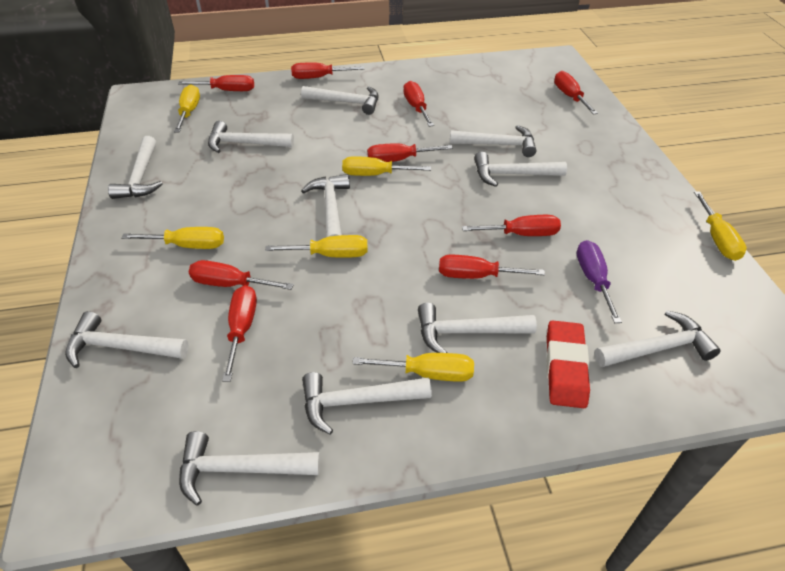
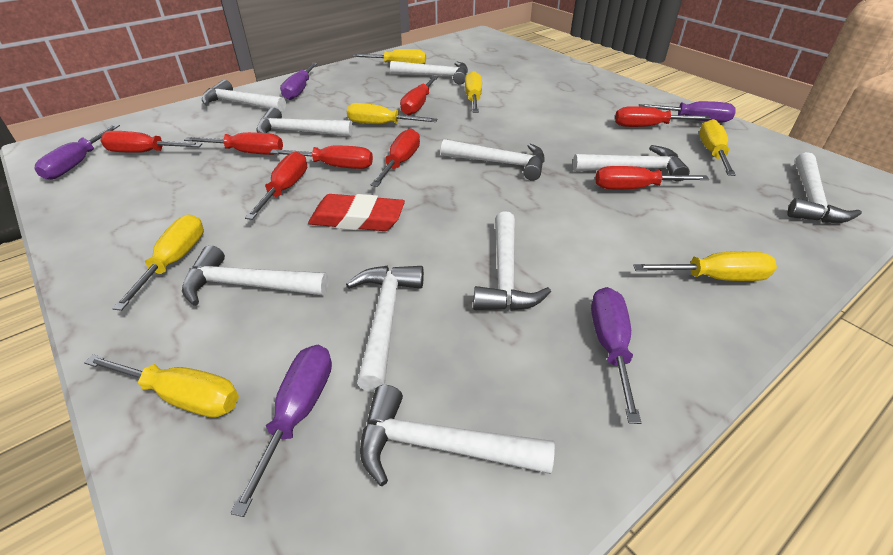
purple screwdriver: 1 -> 5
red screwdriver: 9 -> 8
white hammer: 11 -> 10
yellow screwdriver: 6 -> 7

